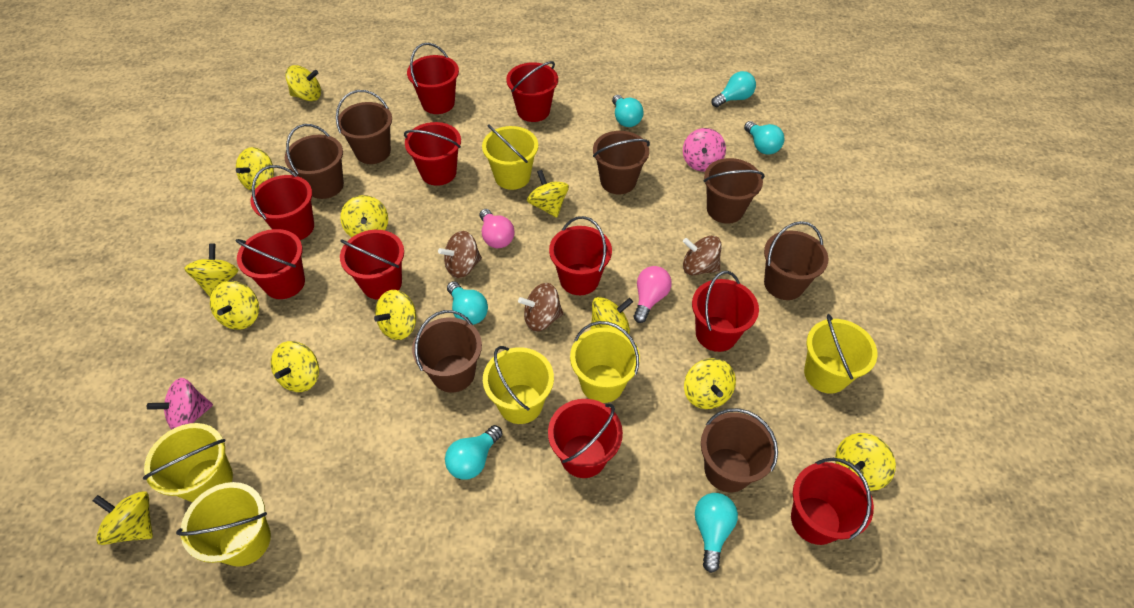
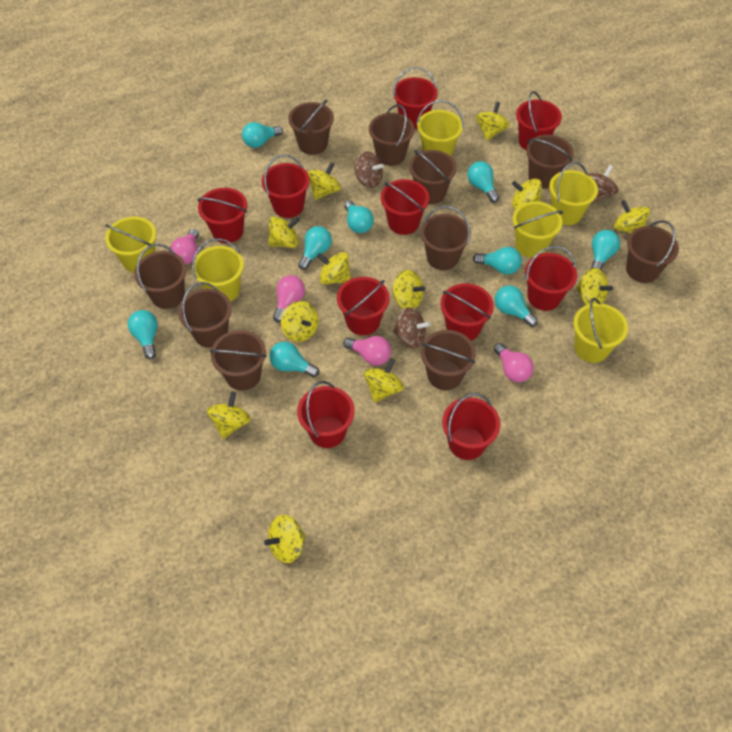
brown bucket: 7 -> 10
pink light bulb: 2 -> 4
pink spinning top: 2 -> 0
turquoise light bulb: 6 -> 9

